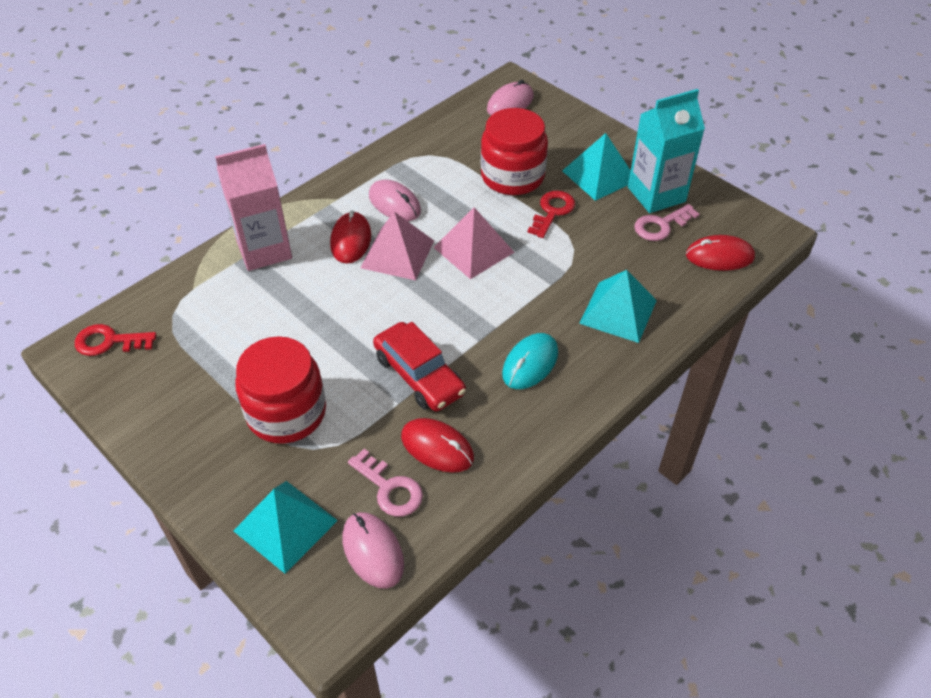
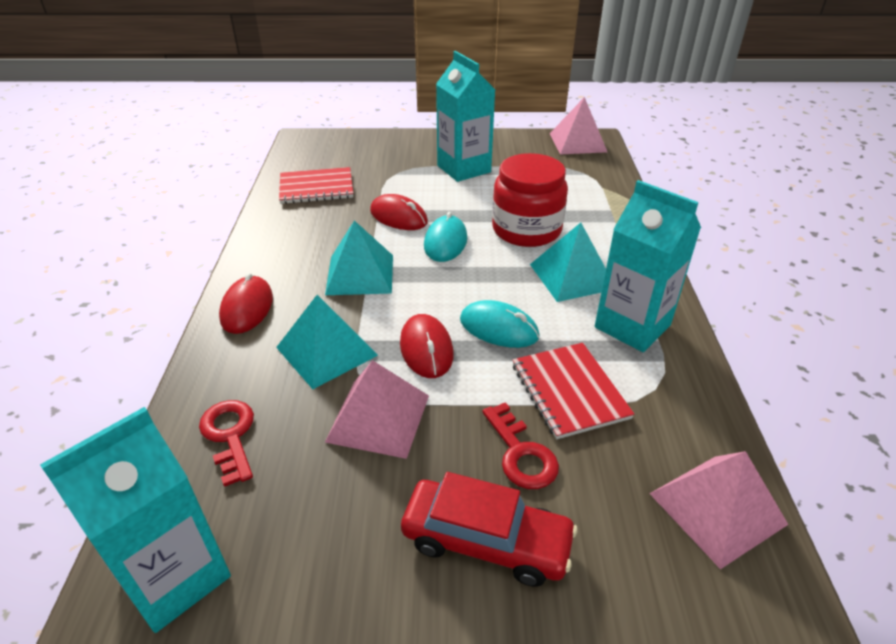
pink carton: 1 -> 0
pink key: 2 -> 0
pink mouse: 3 -> 0
pink pyramid: 2 -> 3
red jar: 2 -> 1
red notebook: 0 -> 2
turquoise carton: 1 -> 3
turquoise mouse: 1 -> 2

